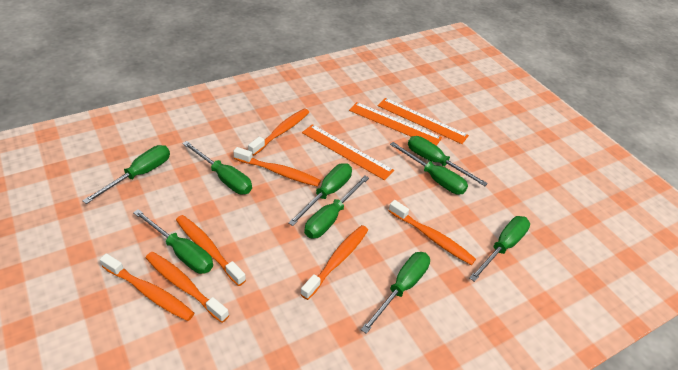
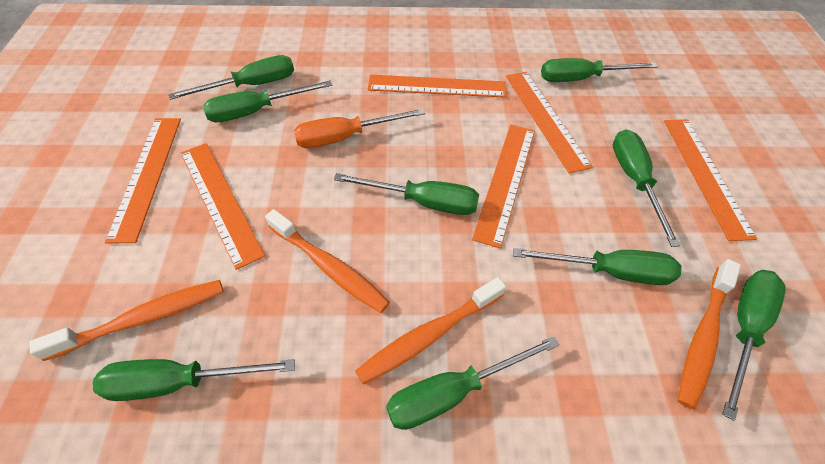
orange ruler: 3 -> 6
orange screwdriver: 0 -> 1
orange toothbrush: 7 -> 4

